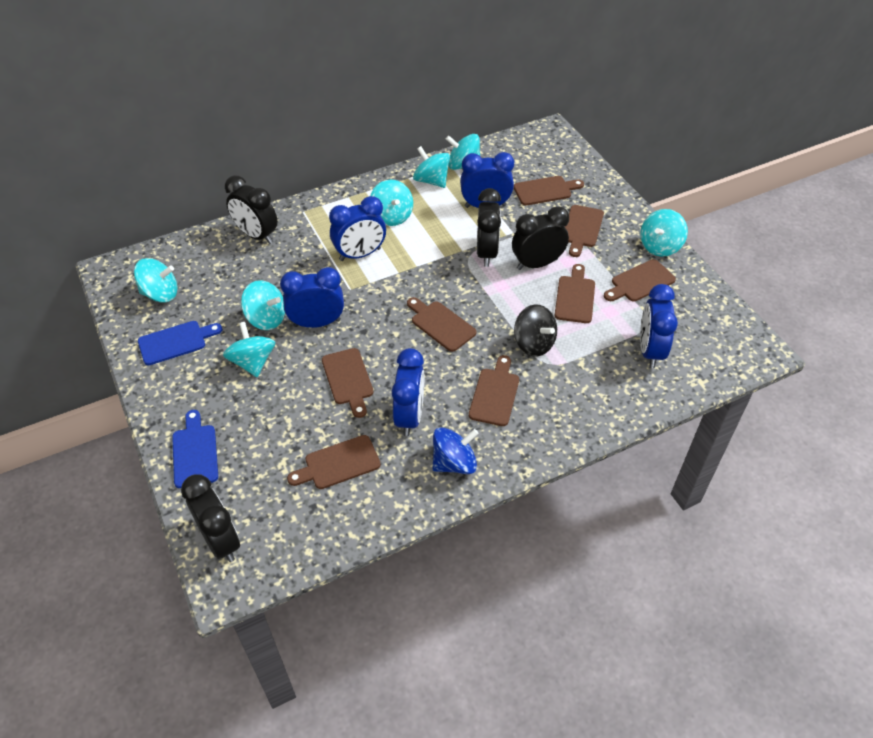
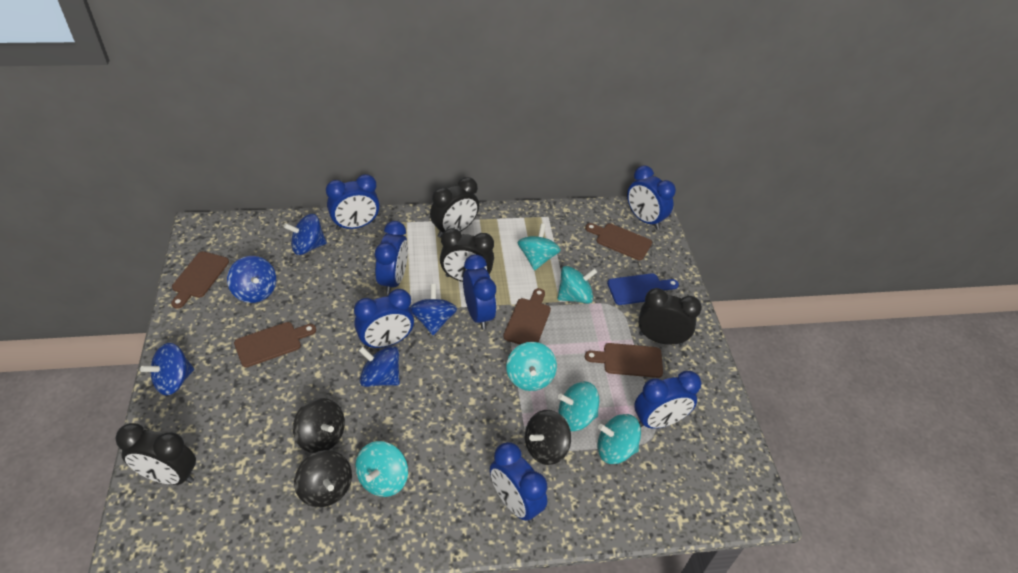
black spinning top: 1 -> 3
blue clock: 5 -> 7
blue cutting board: 2 -> 1
blue spinning top: 1 -> 5
brown cutting board: 8 -> 5
turquoise spinning top: 7 -> 6

